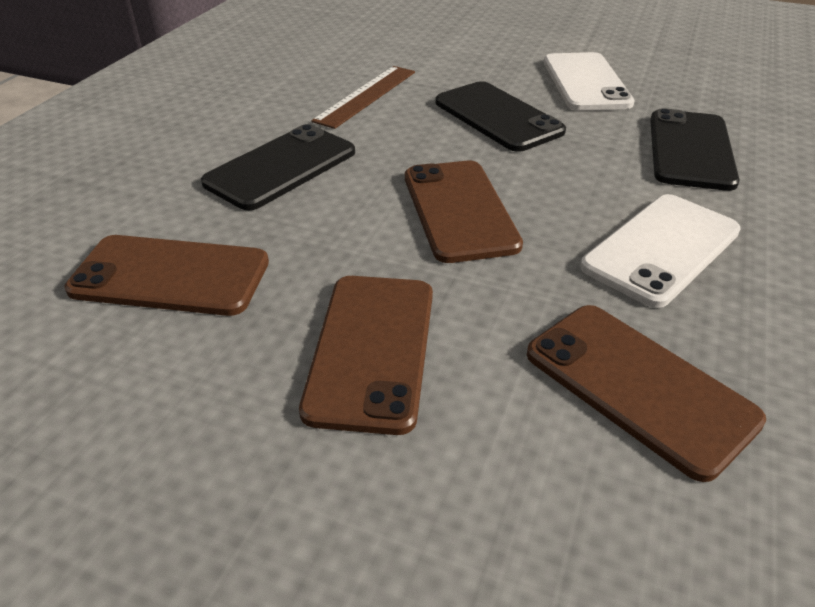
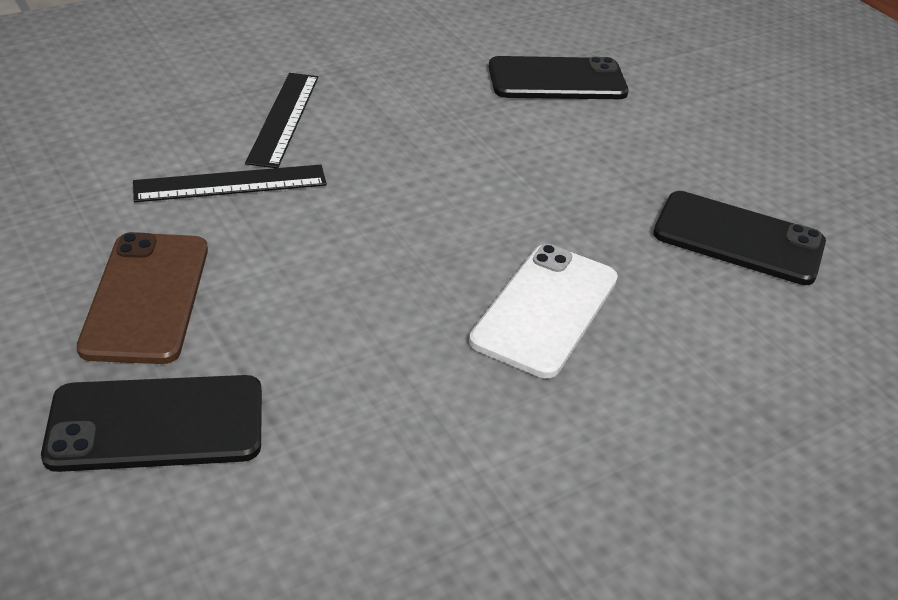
black ruler: 0 -> 2
brown phone: 4 -> 1
brown ruler: 1 -> 0
white phone: 2 -> 1

